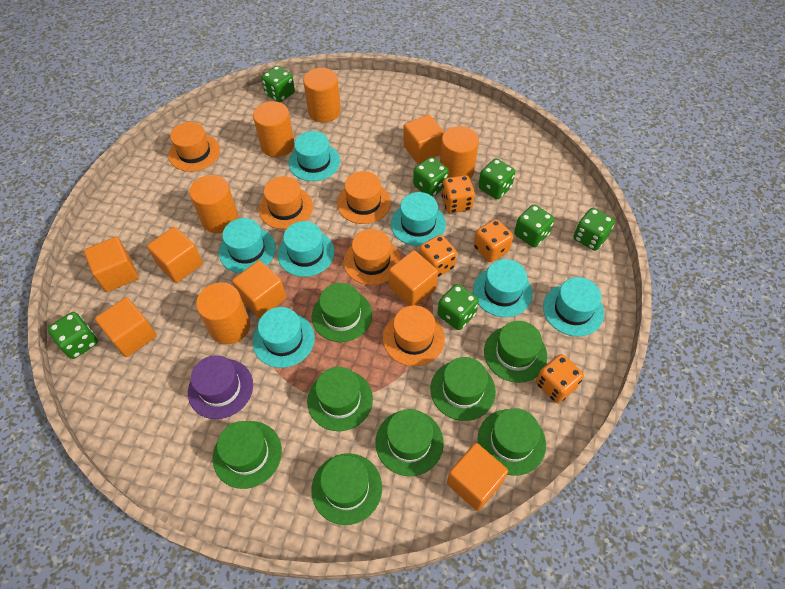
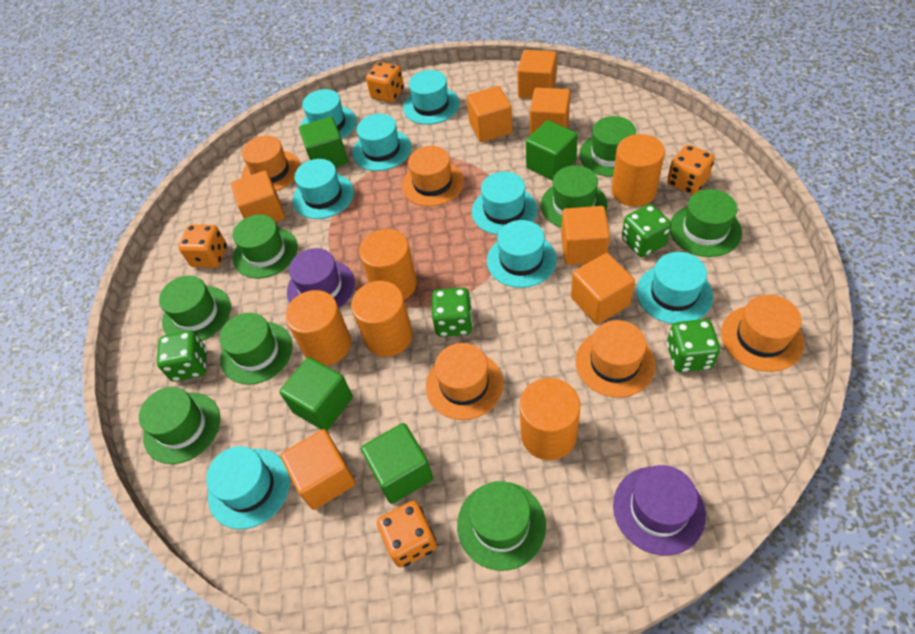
green cube: 0 -> 4
green dice: 7 -> 4
purple hat: 1 -> 2
turquoise hat: 7 -> 8

